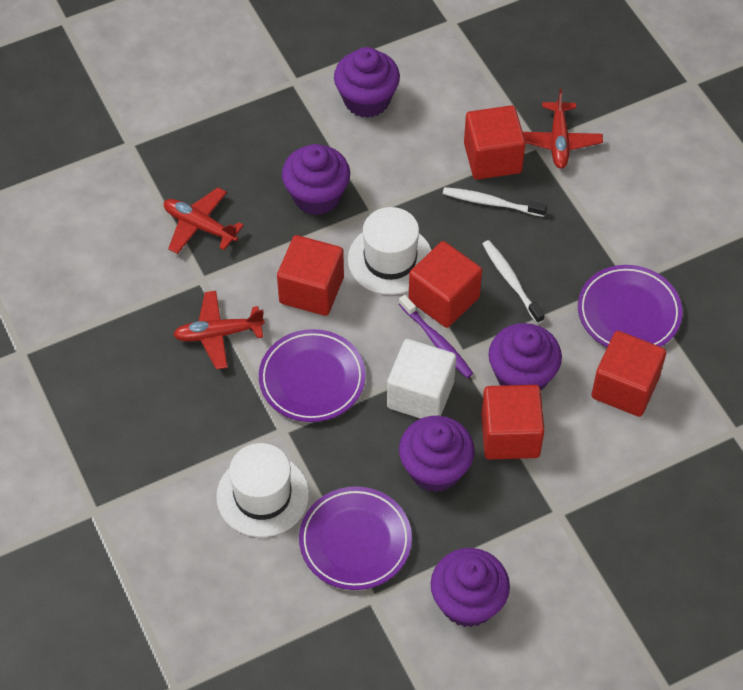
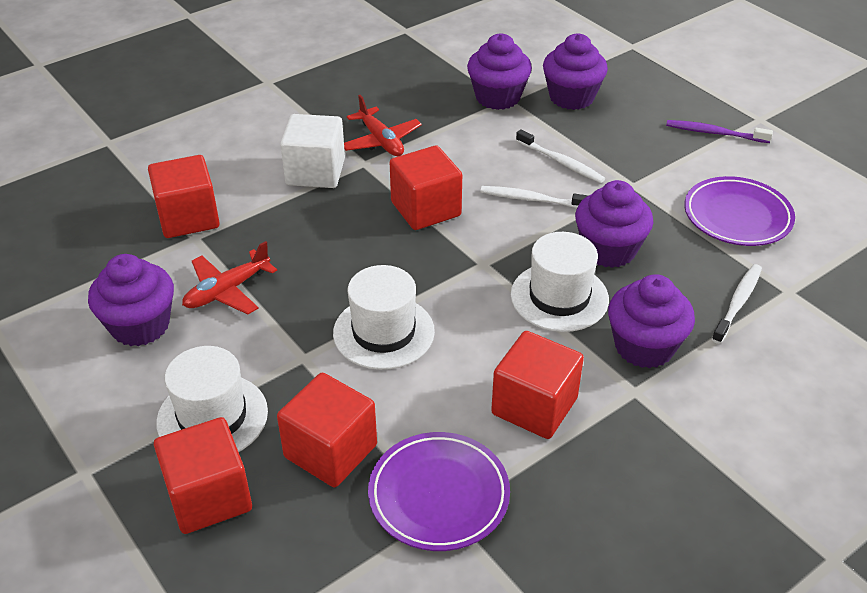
purple plate: 3 -> 2
red plane: 3 -> 2
white hat: 2 -> 3
white toothbrush: 2 -> 3

